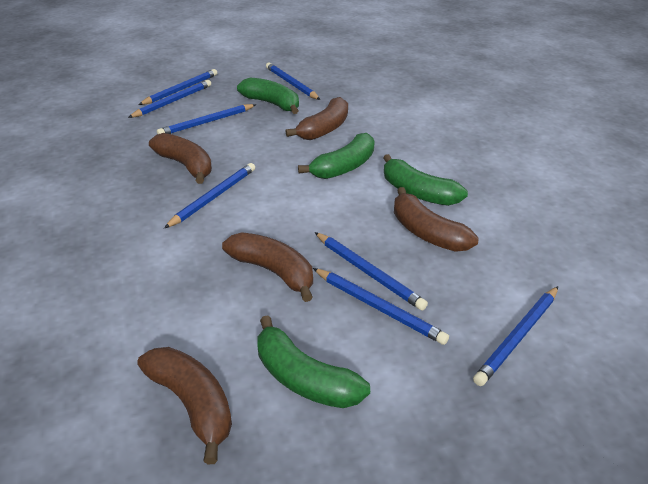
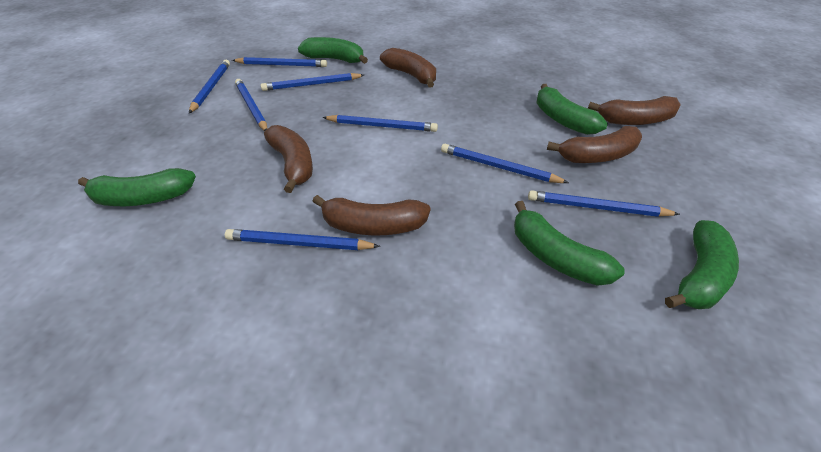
green banana: 4 -> 5

